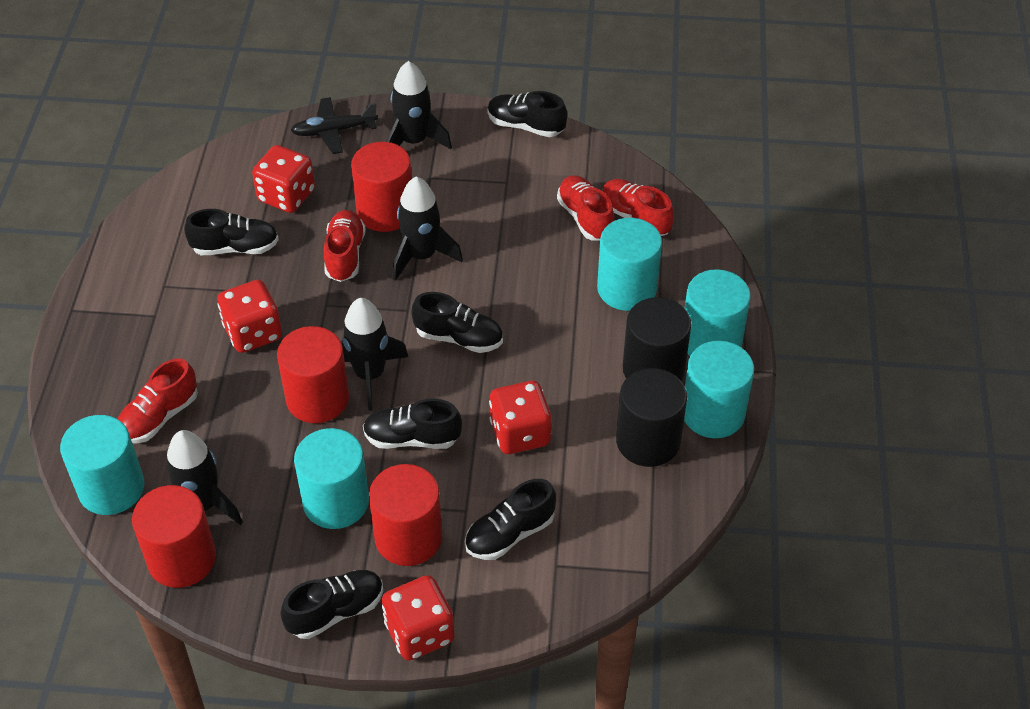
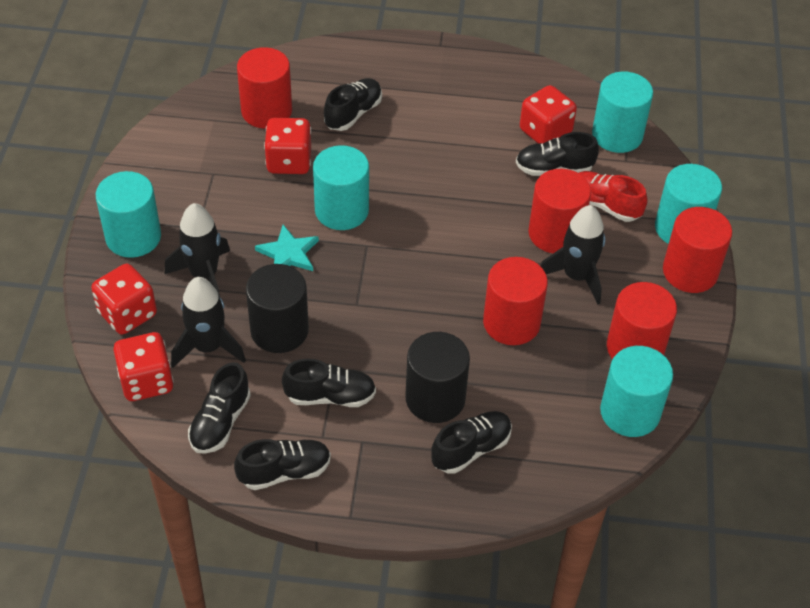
black plane: 1 -> 0
black rocket: 4 -> 3
red cylinder: 4 -> 5
red shoe: 4 -> 1
turquoise star: 0 -> 1

